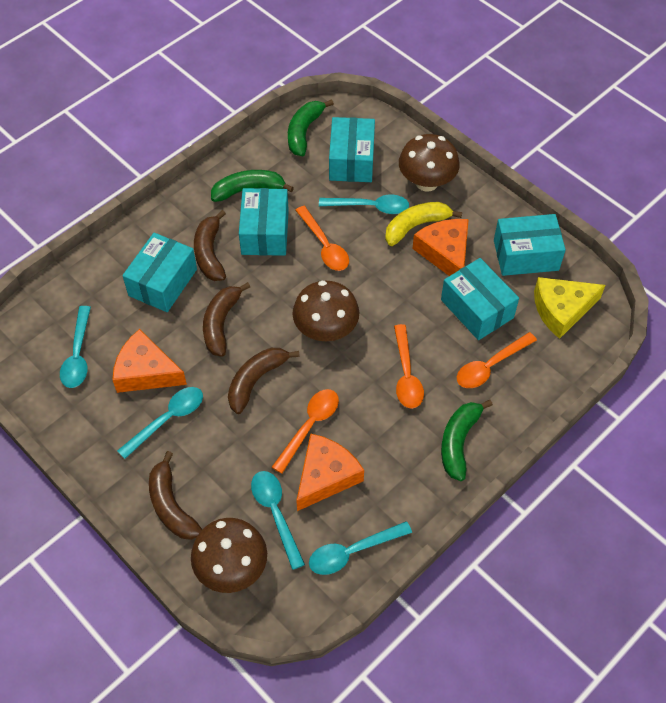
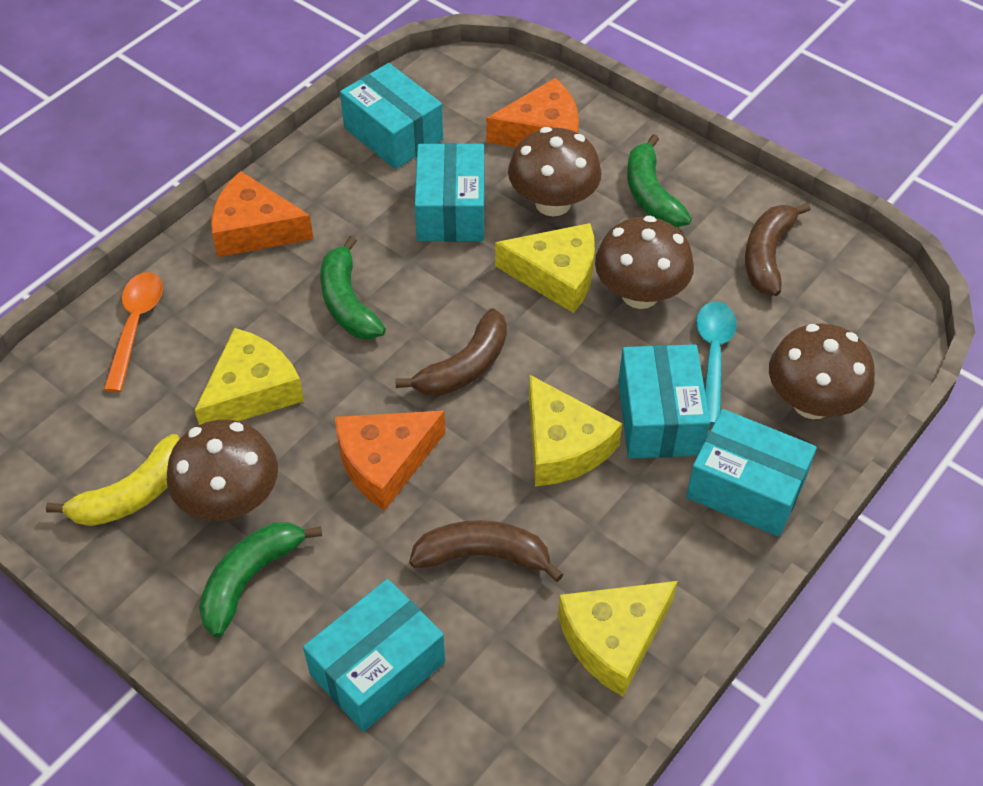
brown banana: 4 -> 3
brown mushroom: 3 -> 4
orange spoon: 4 -> 1
turquoise spoon: 5 -> 1
yellow cheese: 1 -> 4

